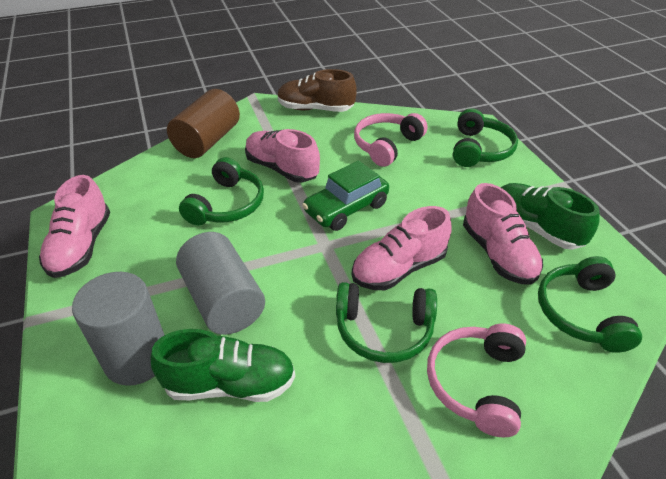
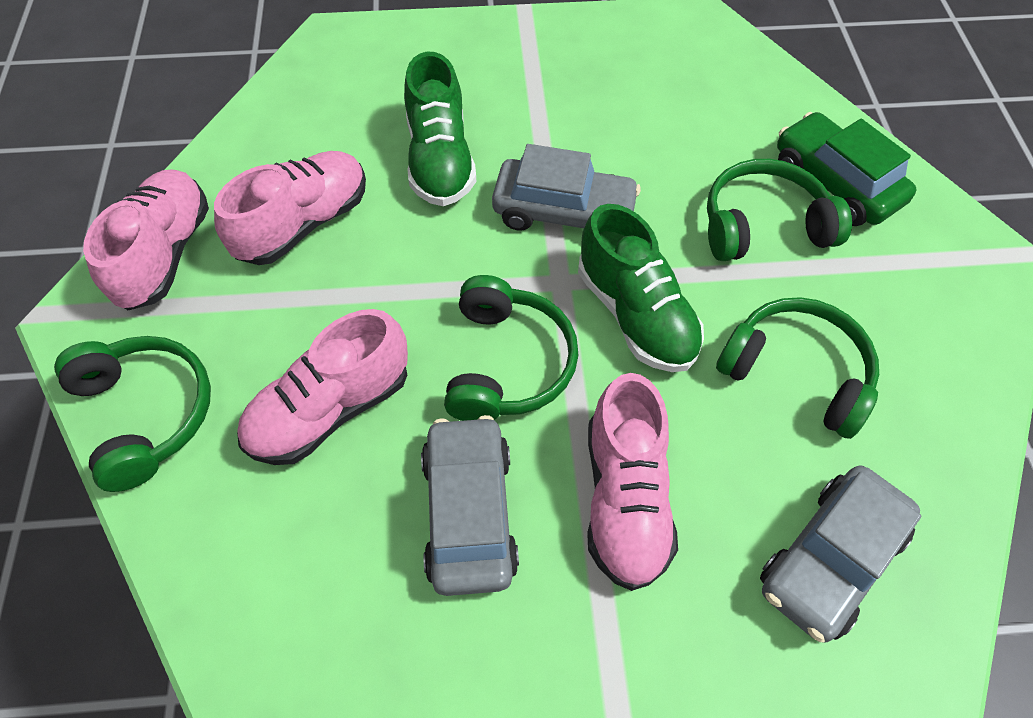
brown cylinder: 1 -> 0
brown shoe: 1 -> 0
grey car: 0 -> 3
grey cylinder: 2 -> 0
pink headphones: 2 -> 0

